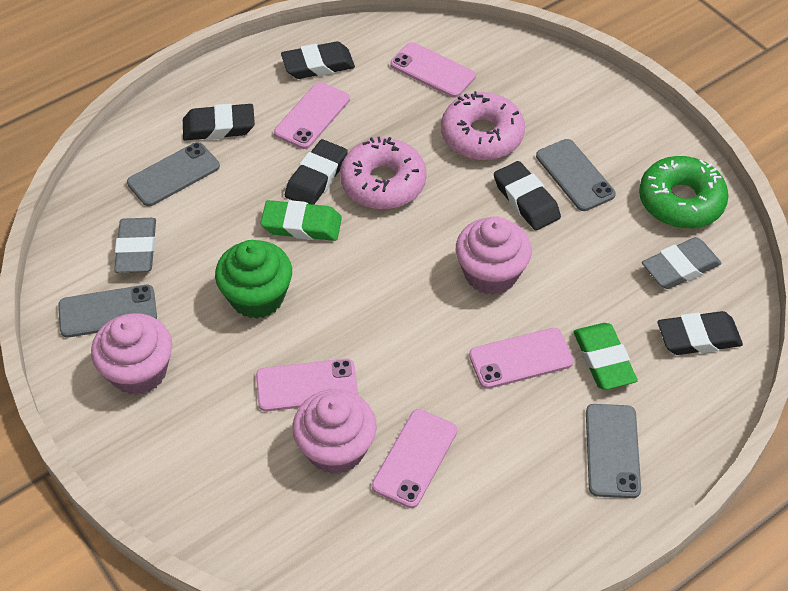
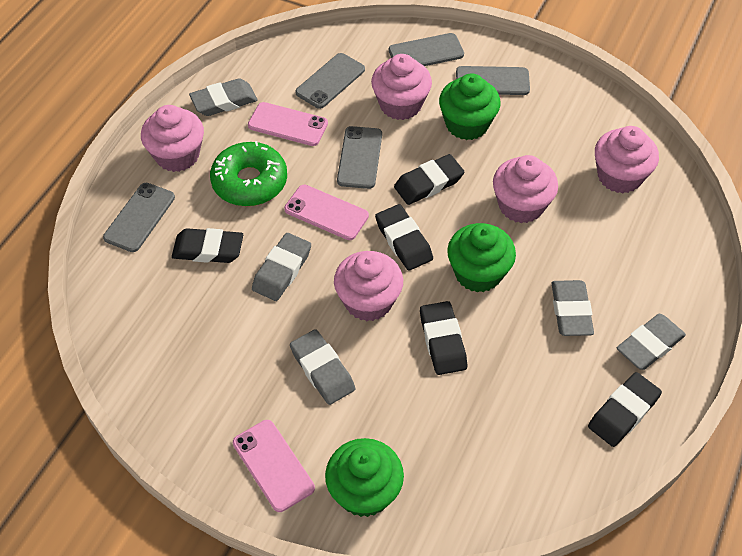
green cupcake: 1 -> 3
green eraser: 2 -> 0
grey eraser: 2 -> 5
grey phone: 4 -> 5
pink cupcake: 3 -> 5
pink donut: 2 -> 0
pink phone: 5 -> 3

